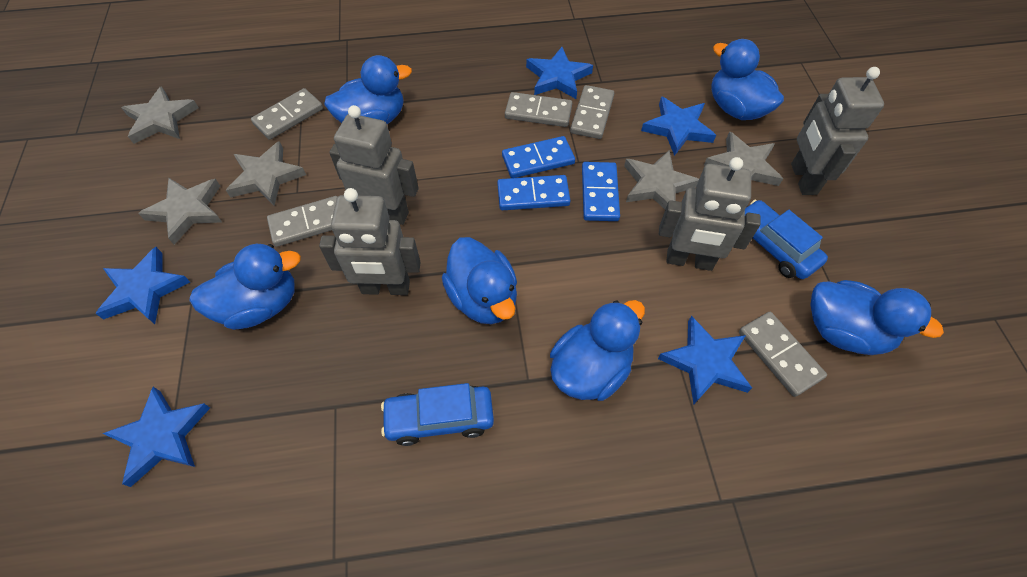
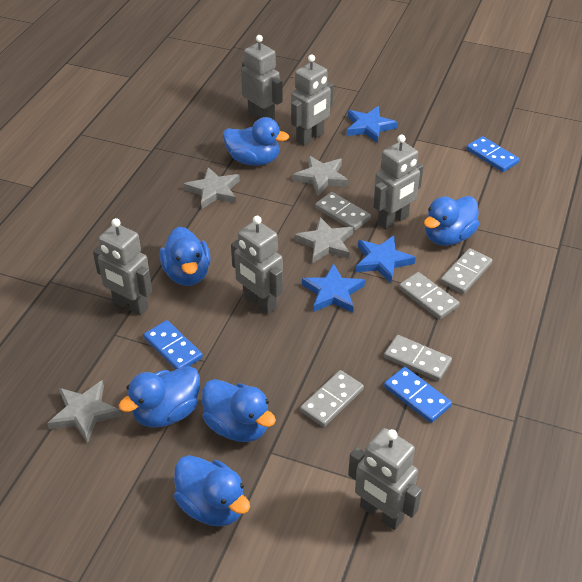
blue car: 2 -> 0
blue star: 5 -> 3
grey robot: 4 -> 6
grey star: 5 -> 4

